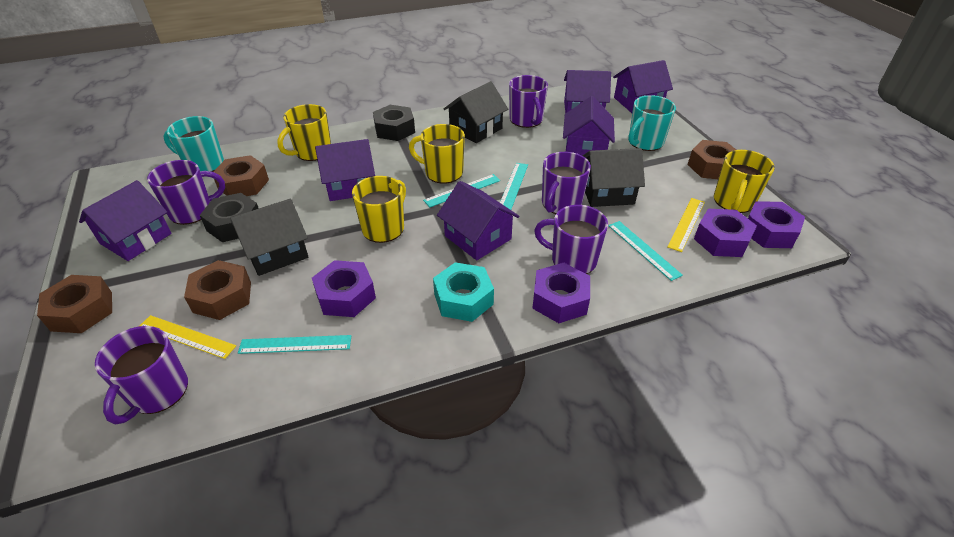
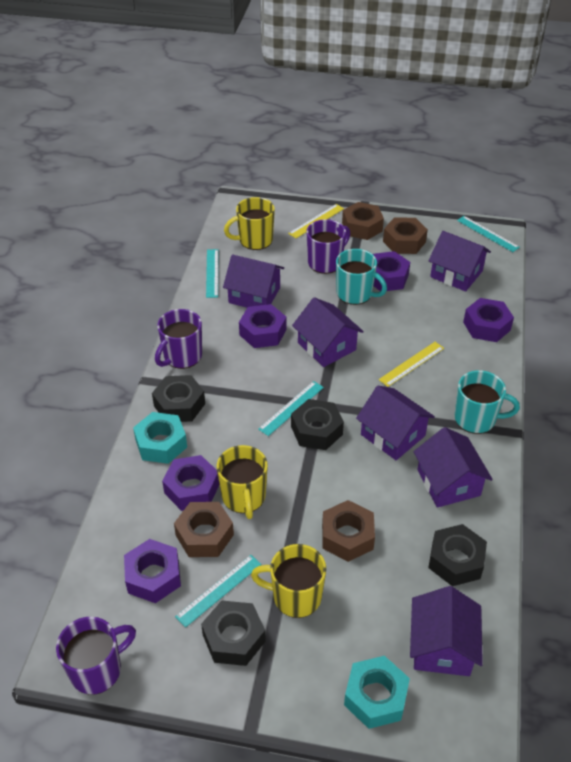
black house: 3 -> 0
black nut: 2 -> 4
purple mug: 5 -> 3
purple nut: 4 -> 5
turquoise nut: 1 -> 2
yellow mug: 4 -> 3

